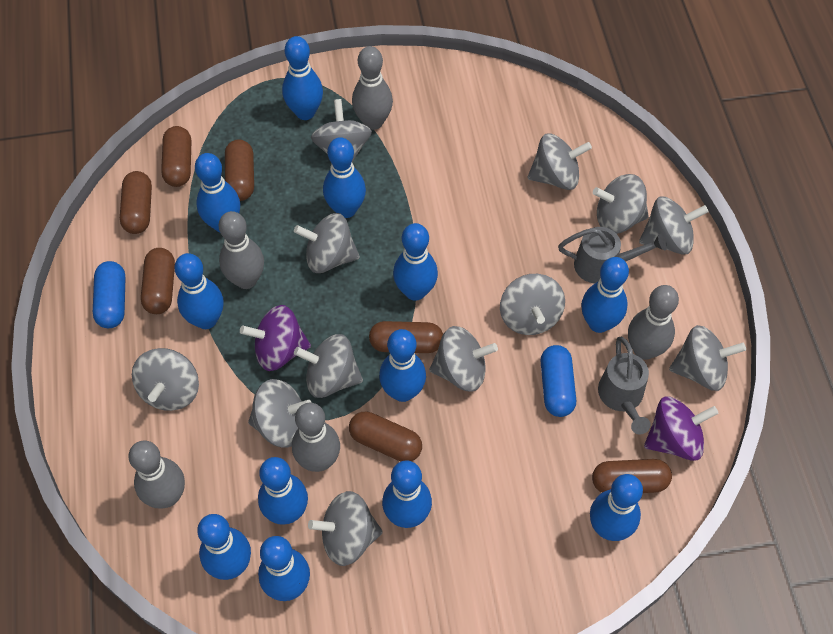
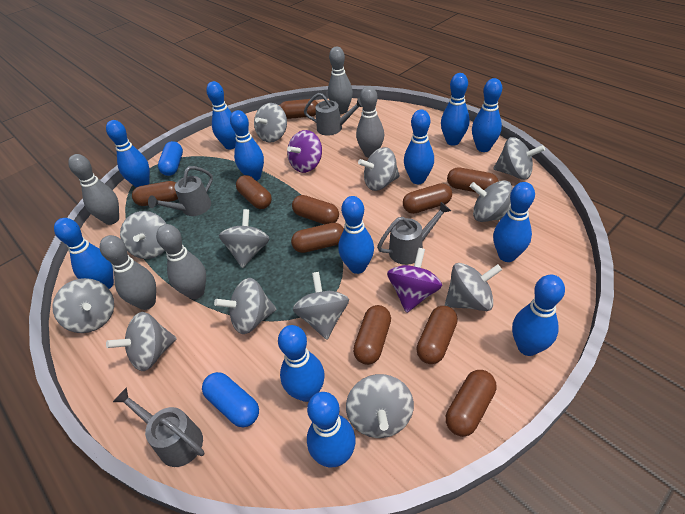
brown capsule: 7 -> 10
grey watering can: 2 -> 4

